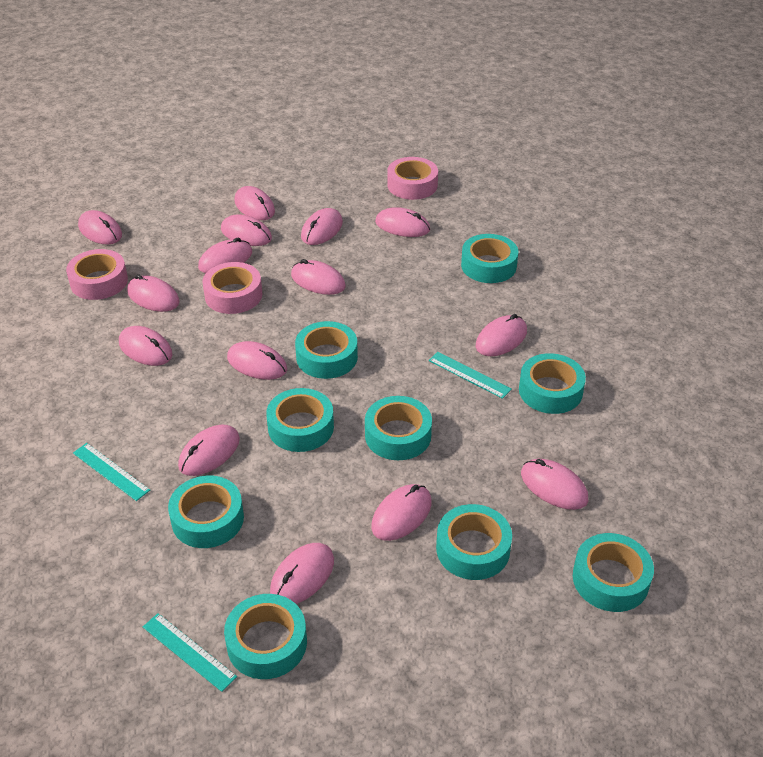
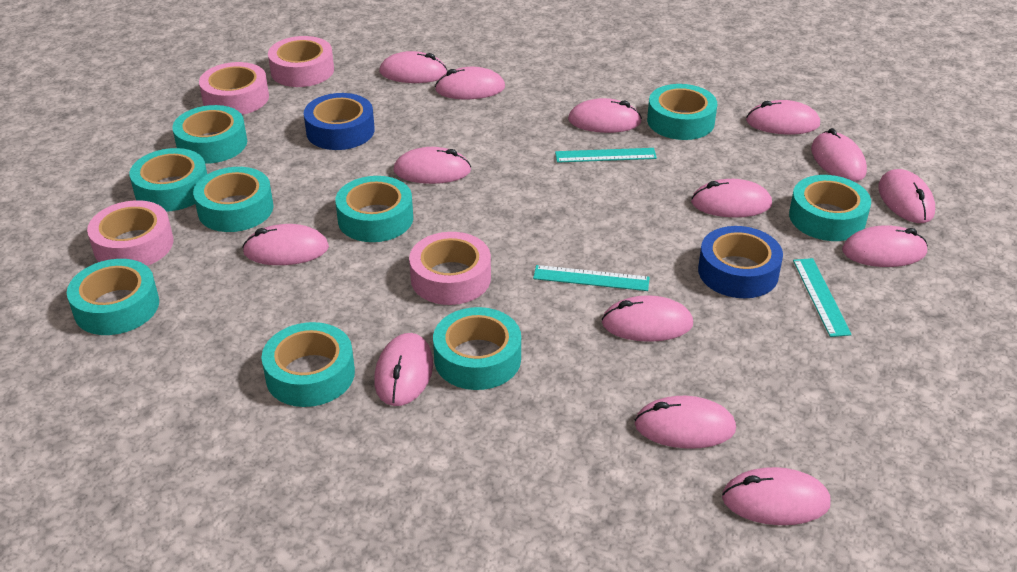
blue tape: 0 -> 2
pink mouse: 15 -> 14
pink tape: 3 -> 4

